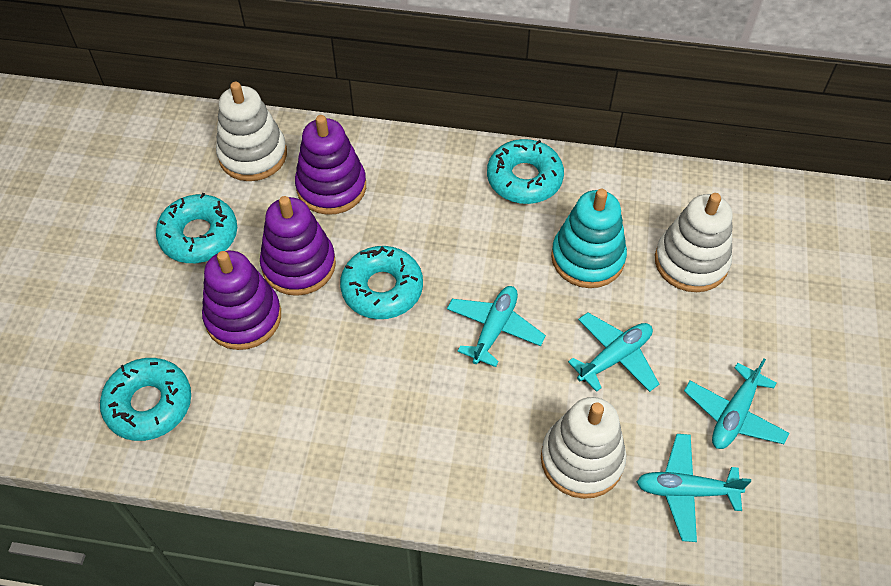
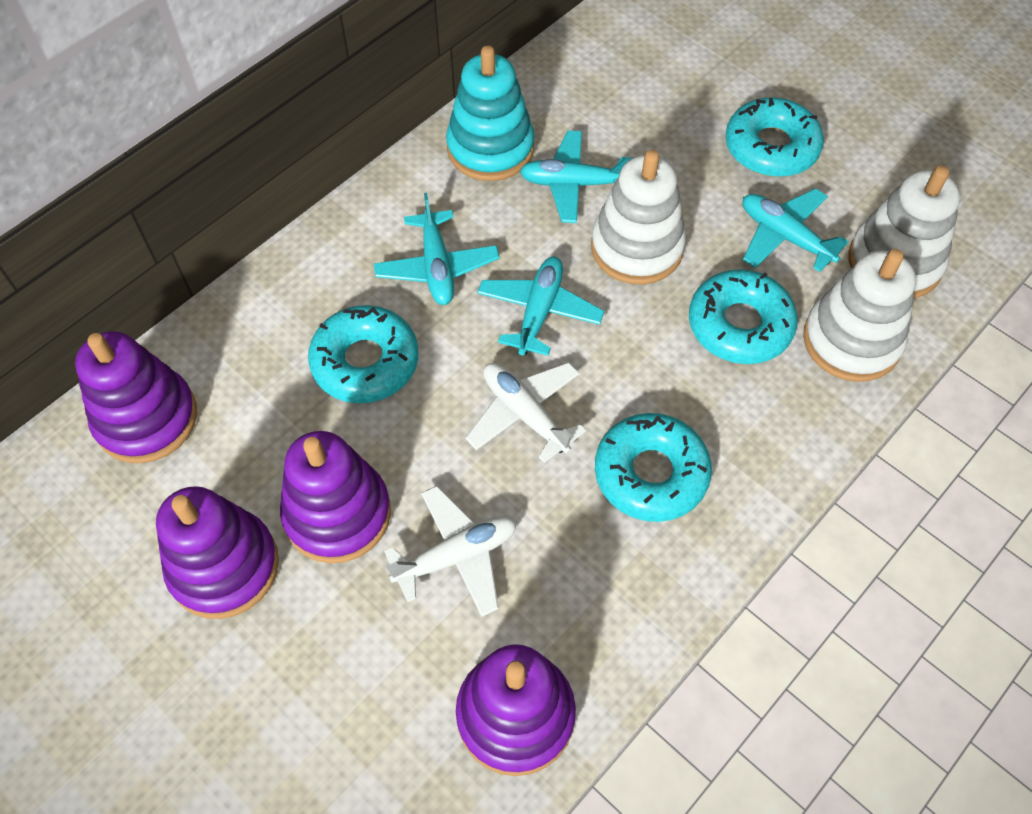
purple stacking toy: 3 -> 4
white plane: 0 -> 2

